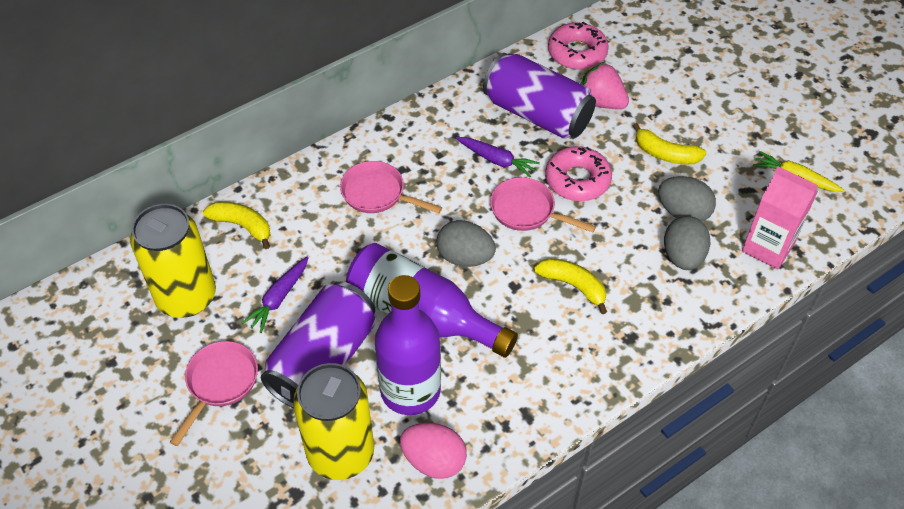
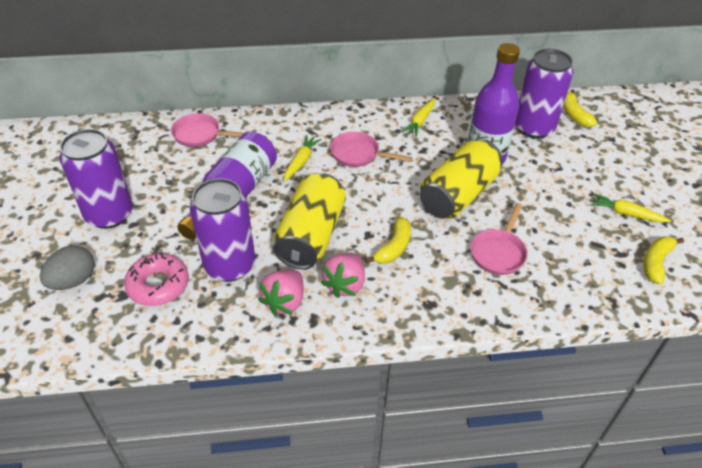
grey egg: 3 -> 1
pink carton: 1 -> 0
pink donut: 2 -> 1
pink egg: 1 -> 0
pink strawberry: 1 -> 2
purple can: 2 -> 3
purple carrot: 2 -> 0
yellow carrot: 1 -> 3

